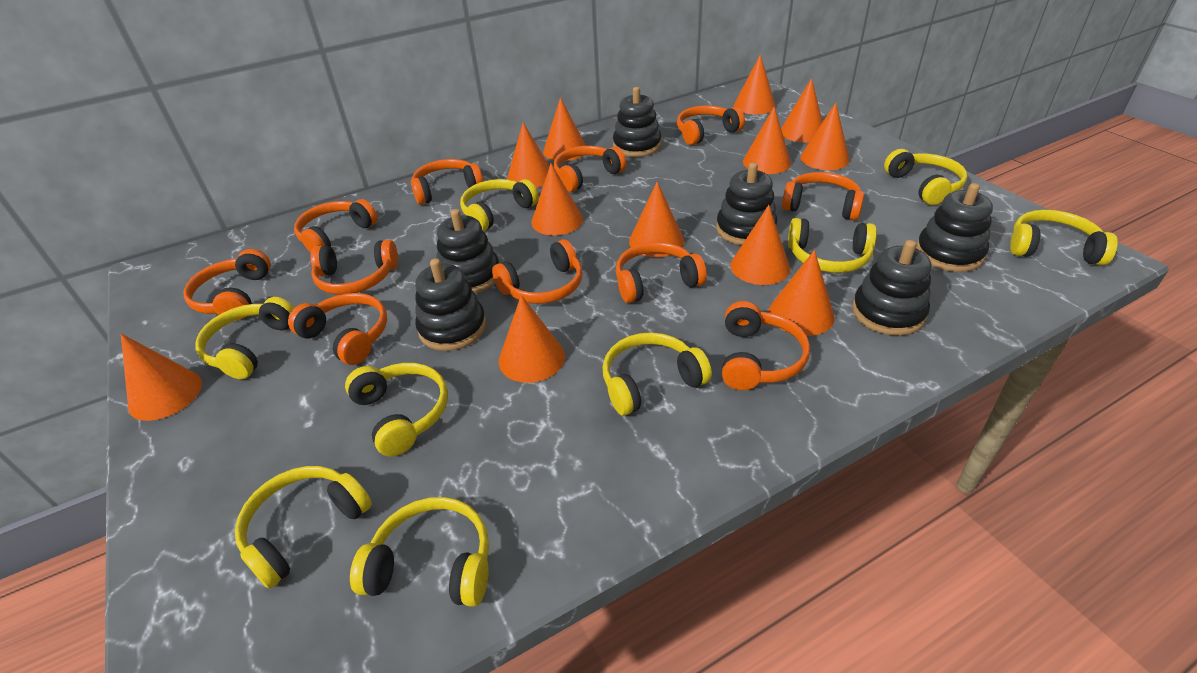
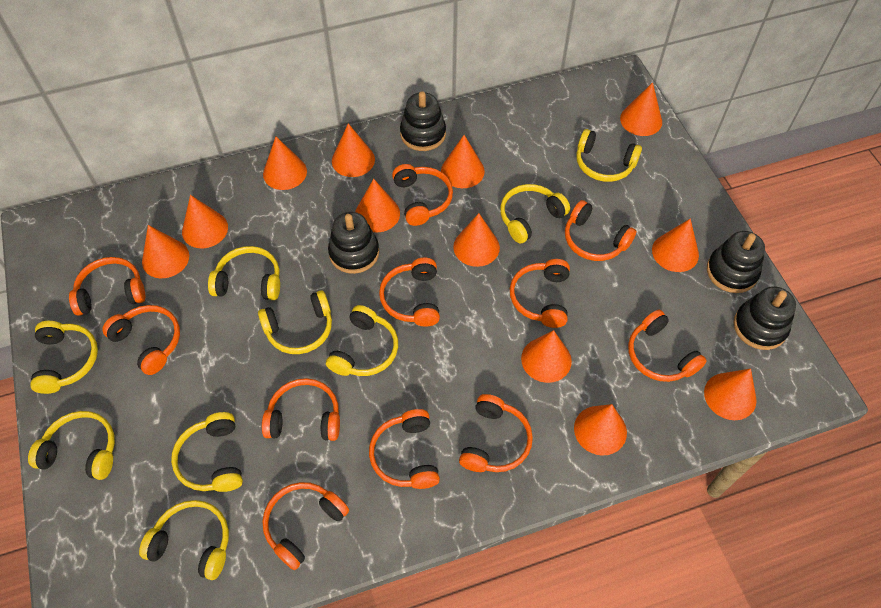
black stacking toy: 6 -> 4

